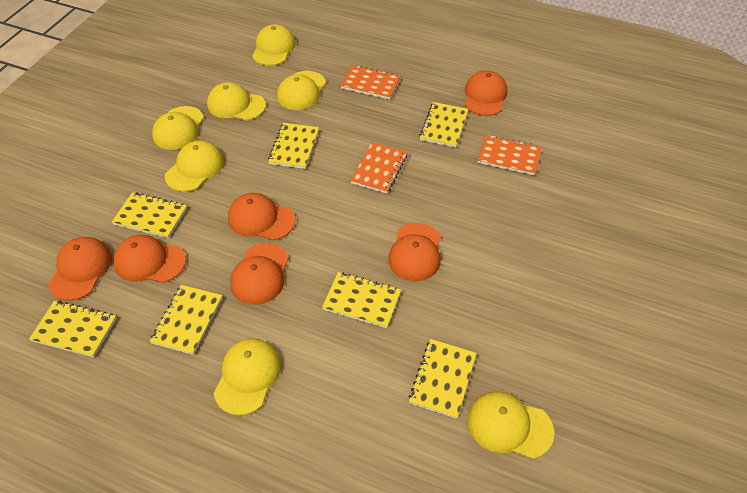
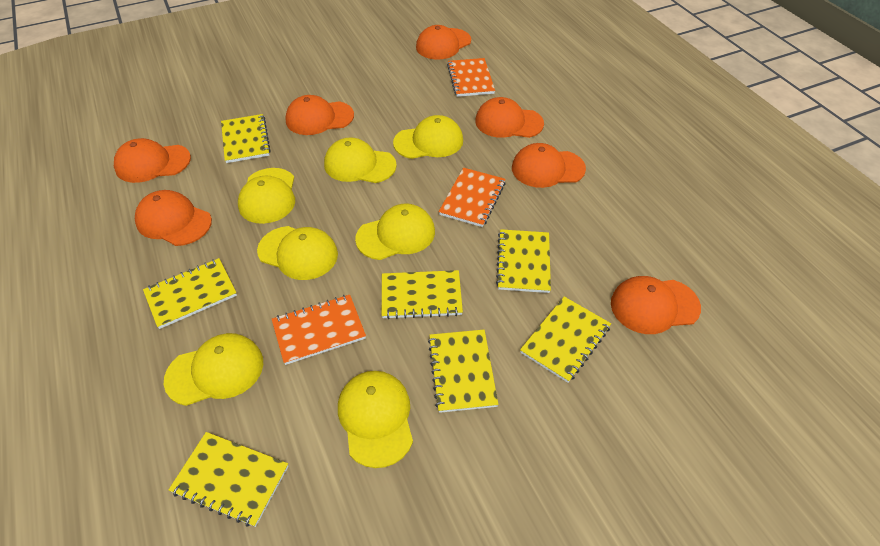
orange cap: 6 -> 7

